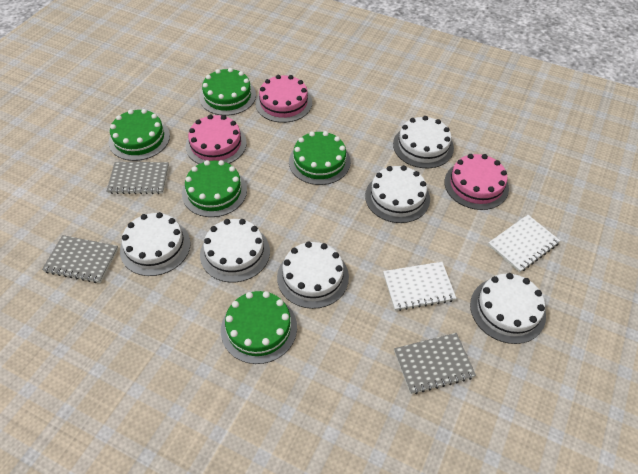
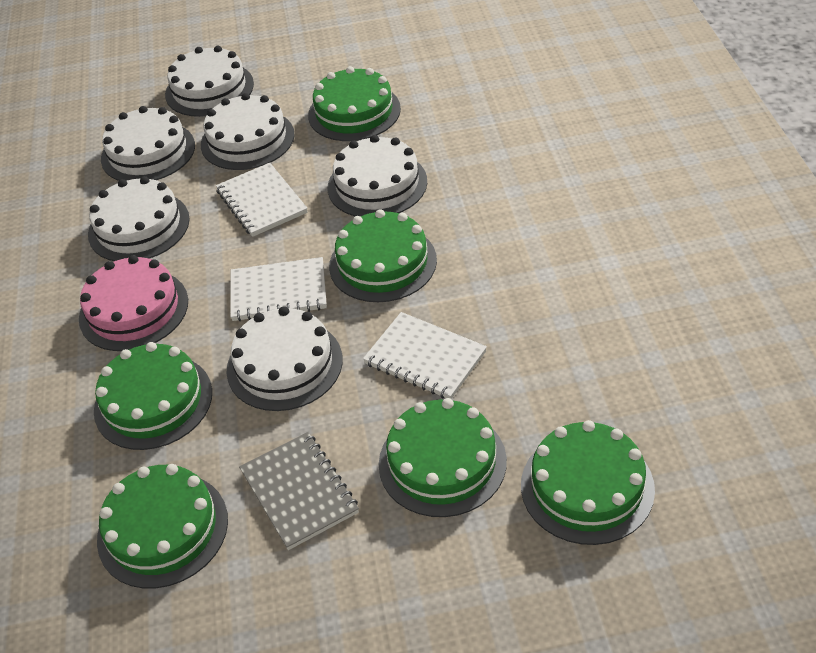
green cake: 5 -> 6
grey notebook: 3 -> 1
pink cake: 3 -> 1
white notebook: 2 -> 3

